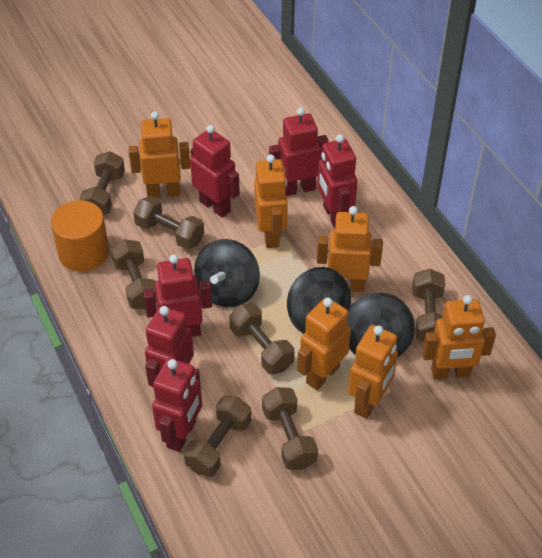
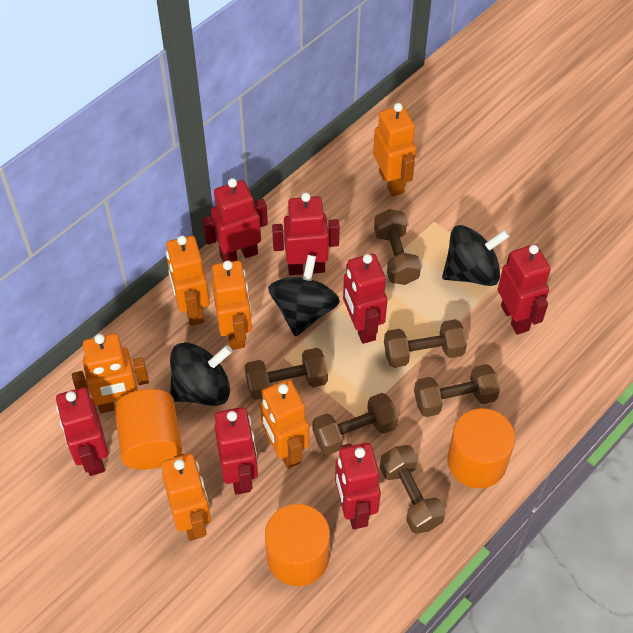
brown dumbbell: 7 -> 6
orange cylinder: 1 -> 3
red robot: 6 -> 7

